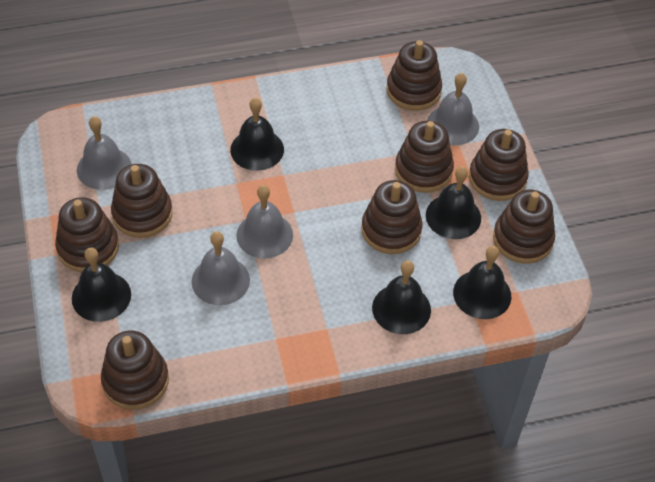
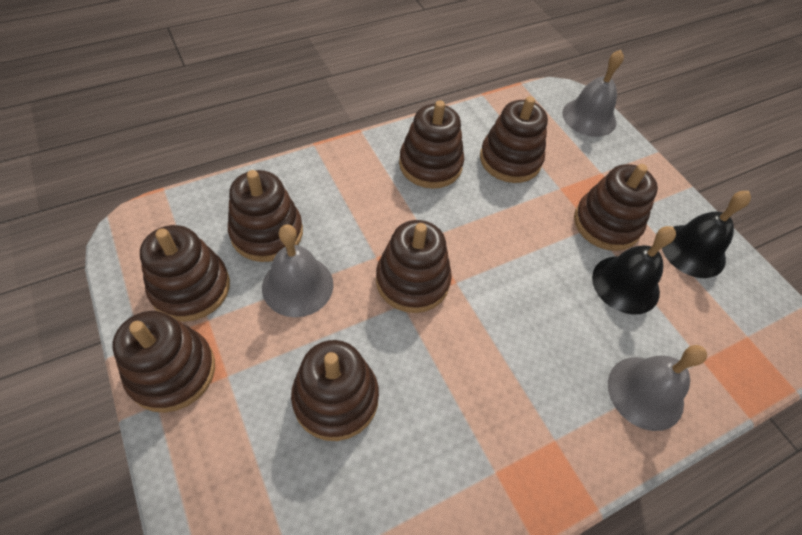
black bell: 5 -> 2
grey bell: 4 -> 3

